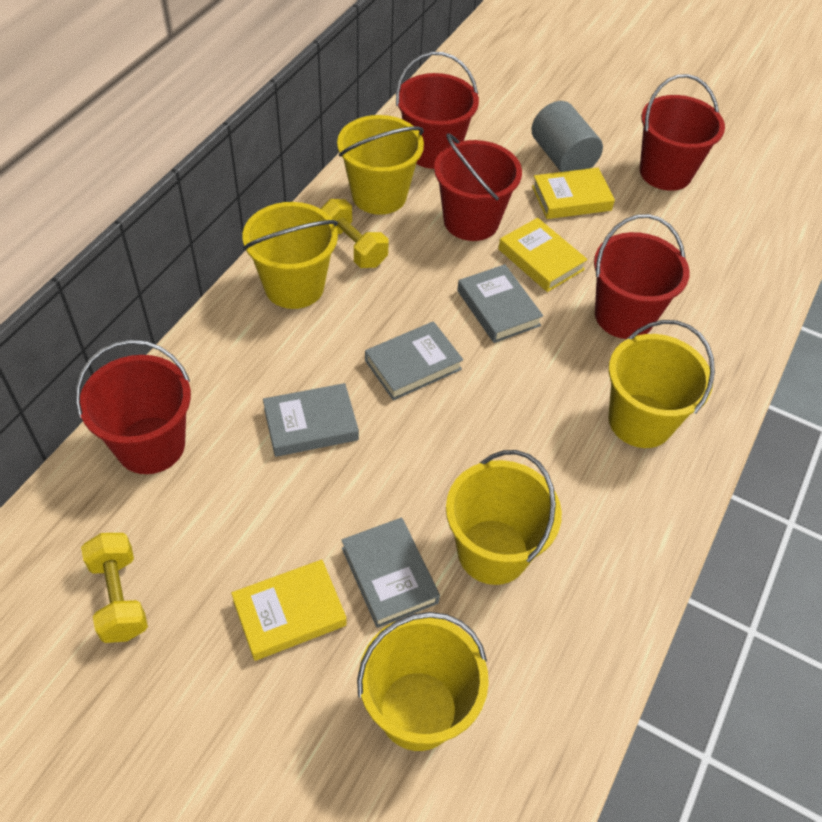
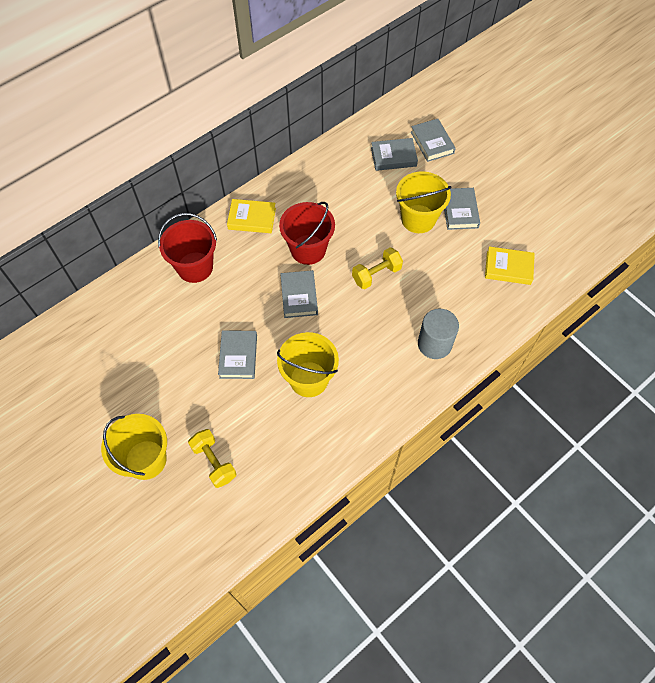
grey book: 4 -> 5
red bucket: 5 -> 2
yellow book: 3 -> 2
yellow bucket: 5 -> 3

